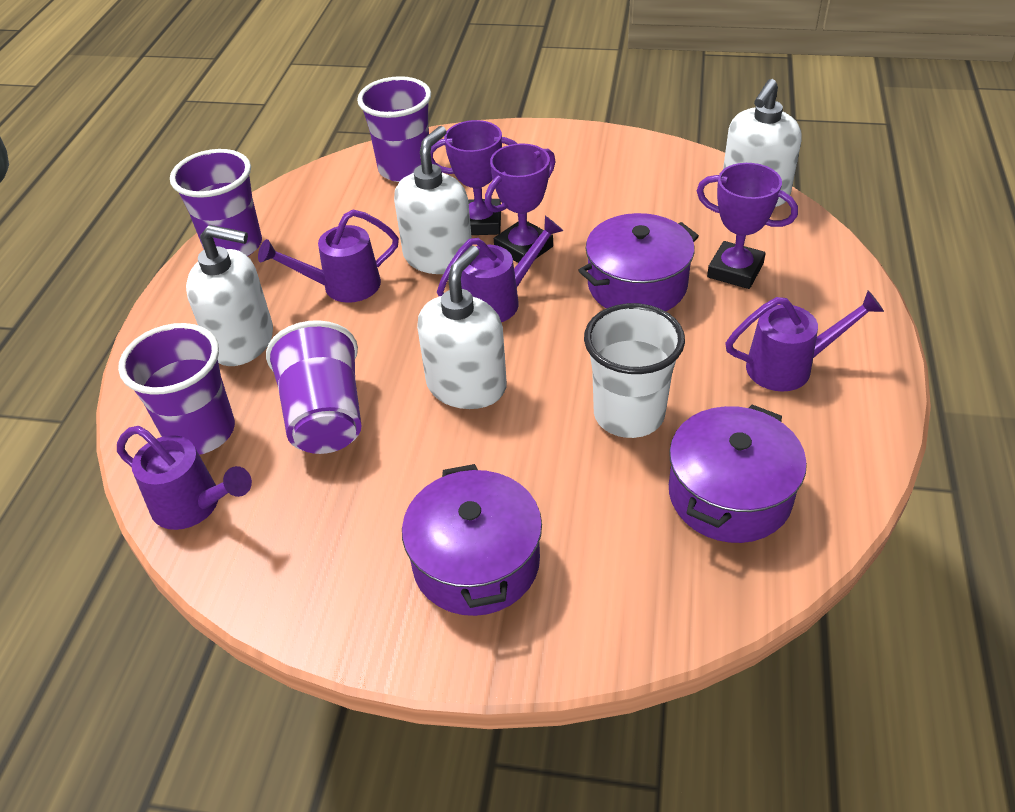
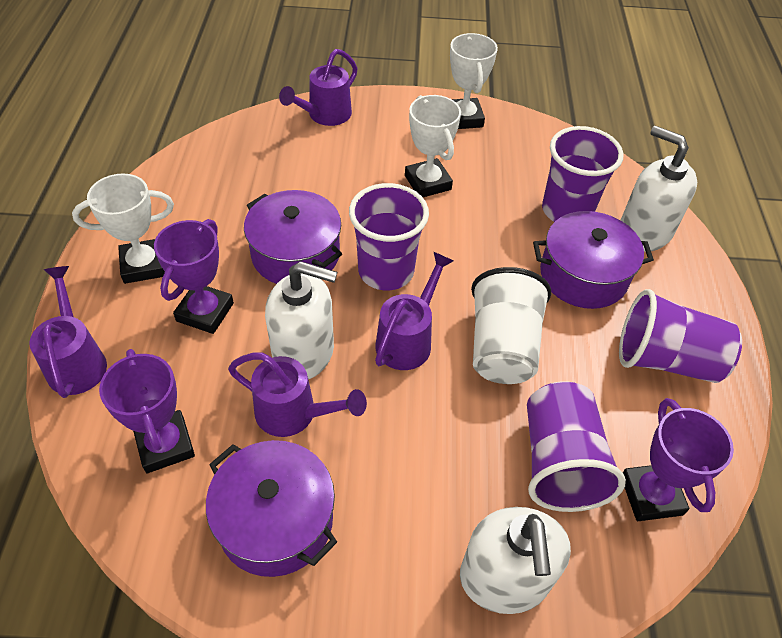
white soap dispenser: 4 -> 3
white trophy: 0 -> 3

